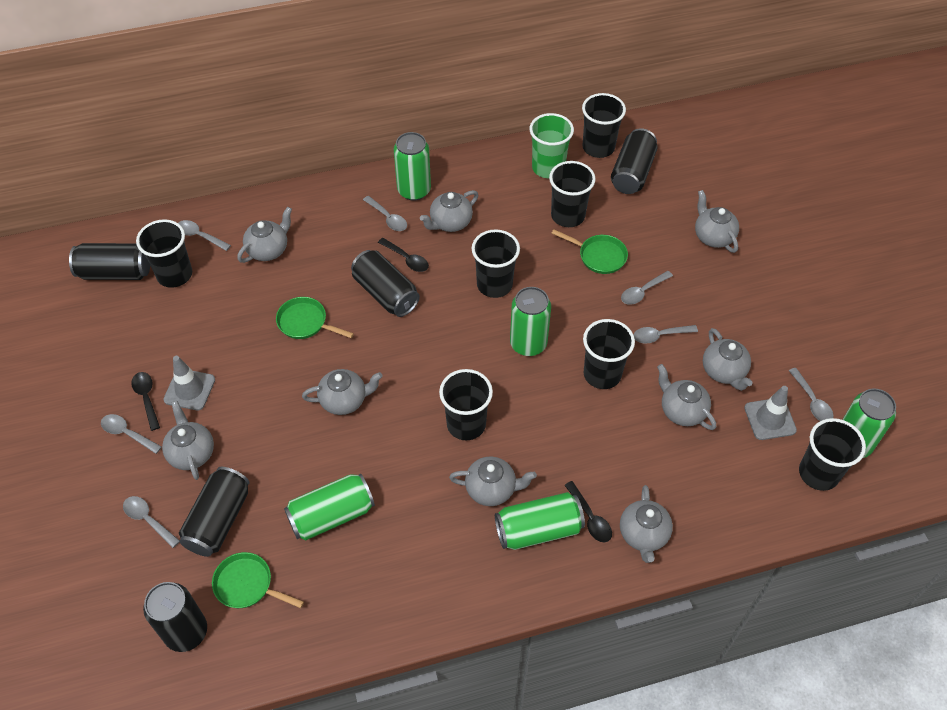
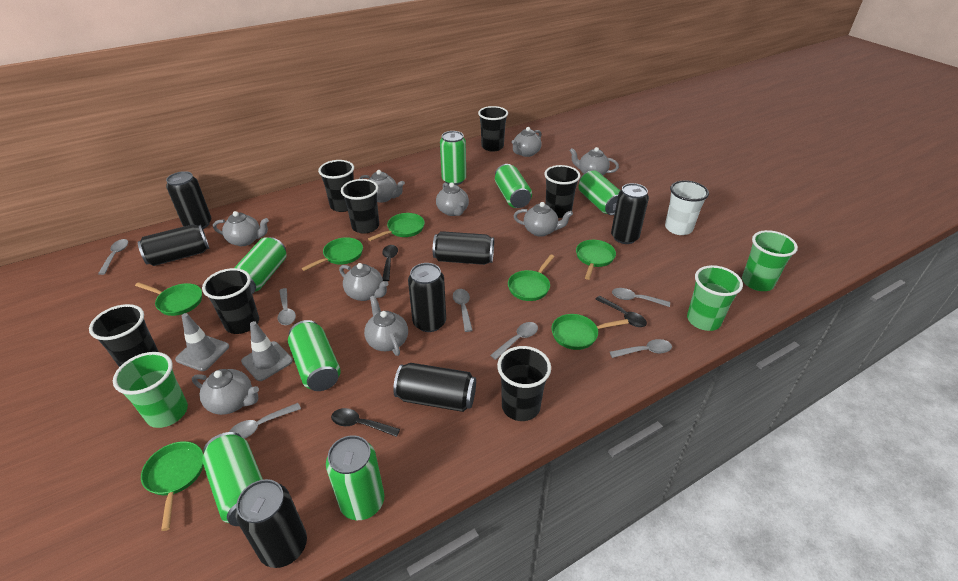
black can: 5 -> 7
green can: 5 -> 7
green cup: 1 -> 3
green pan: 3 -> 7
white cup: 0 -> 1

